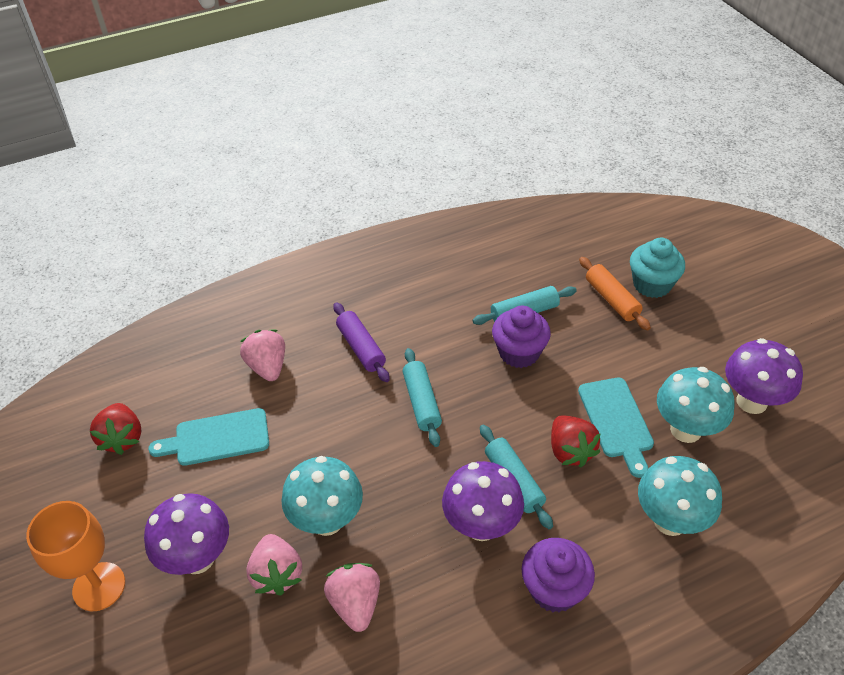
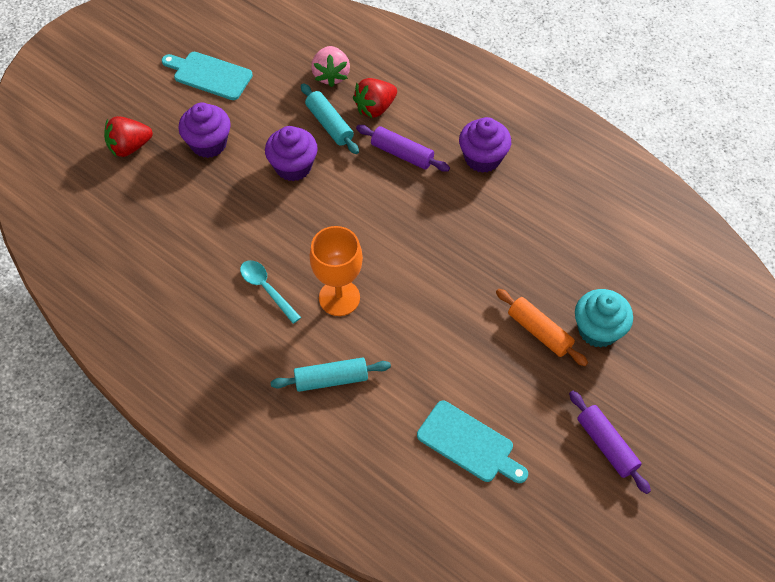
pink strawberry: 3 -> 1
purple cupcake: 2 -> 3
purple mushroom: 3 -> 0
purple rolling pin: 1 -> 2
turquoise mushroom: 3 -> 0
turquoise rolling pin: 3 -> 2
turquoise spoon: 0 -> 1

